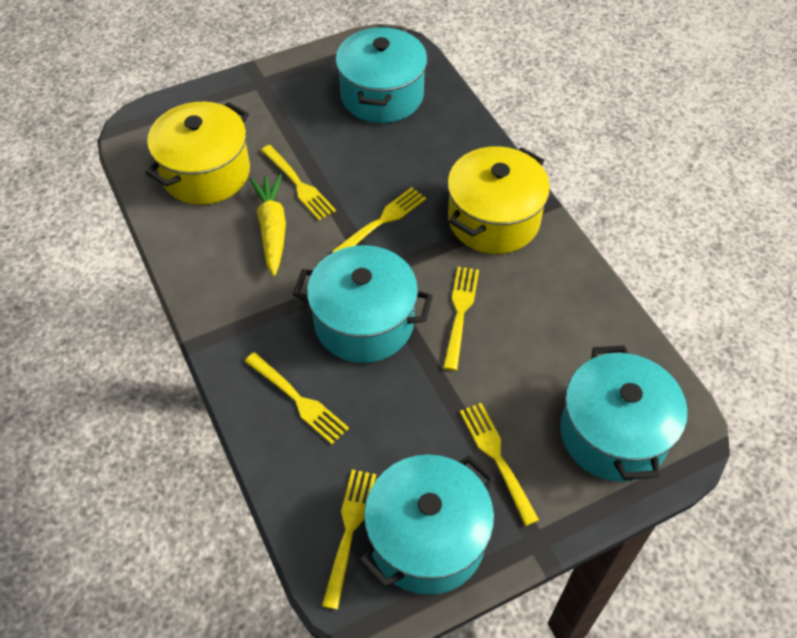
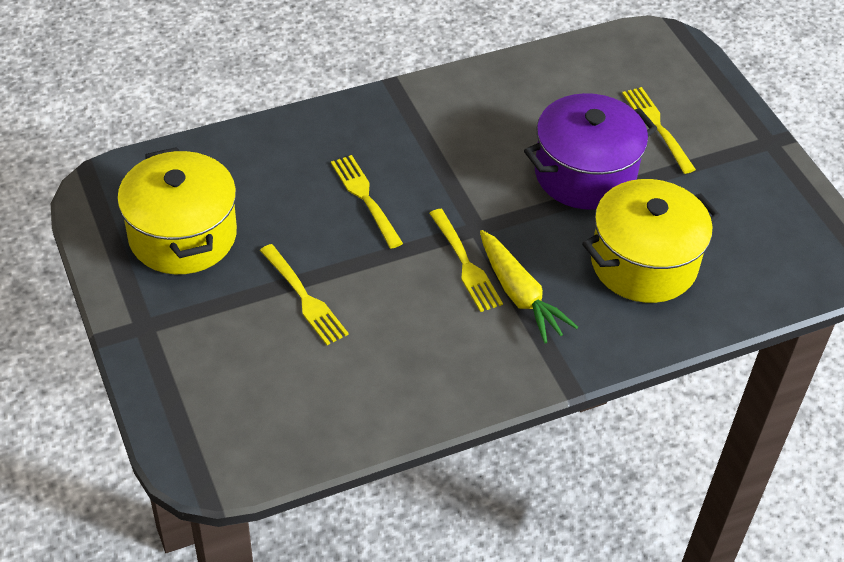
purple pot: 0 -> 1
turquoise pot: 4 -> 0
yellow fork: 6 -> 4

